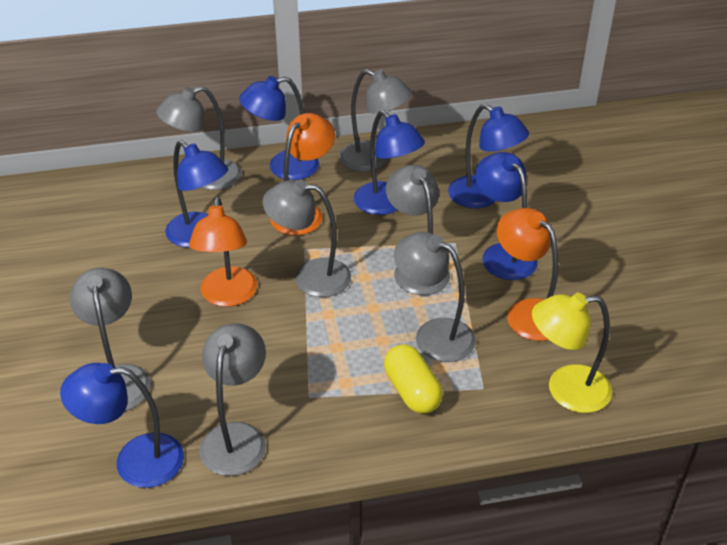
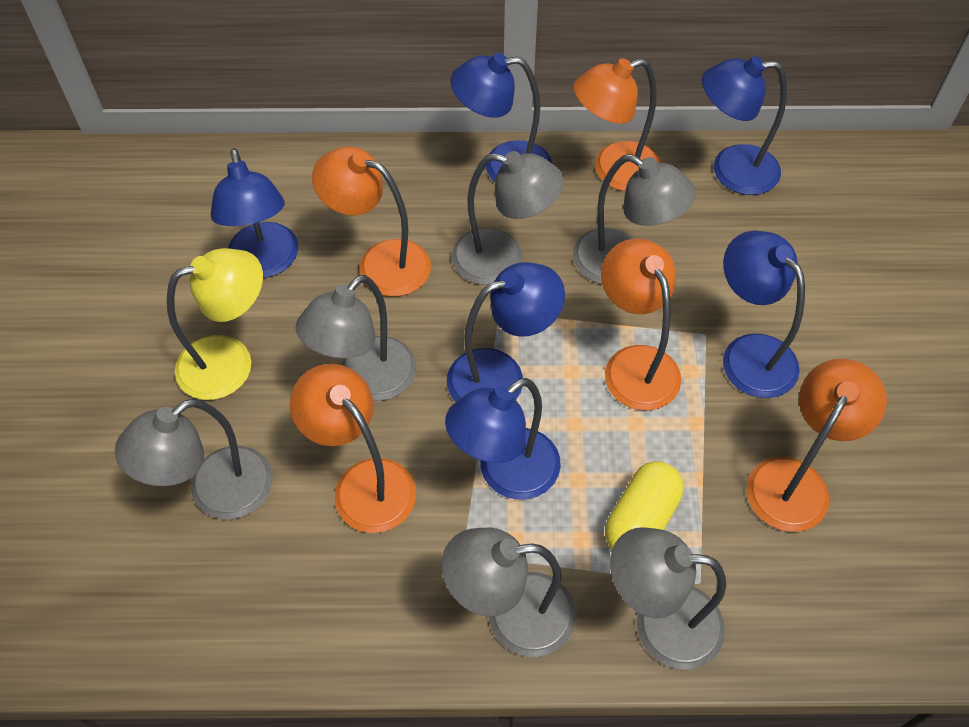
grey lamp: 7 -> 6
orange lamp: 3 -> 5

